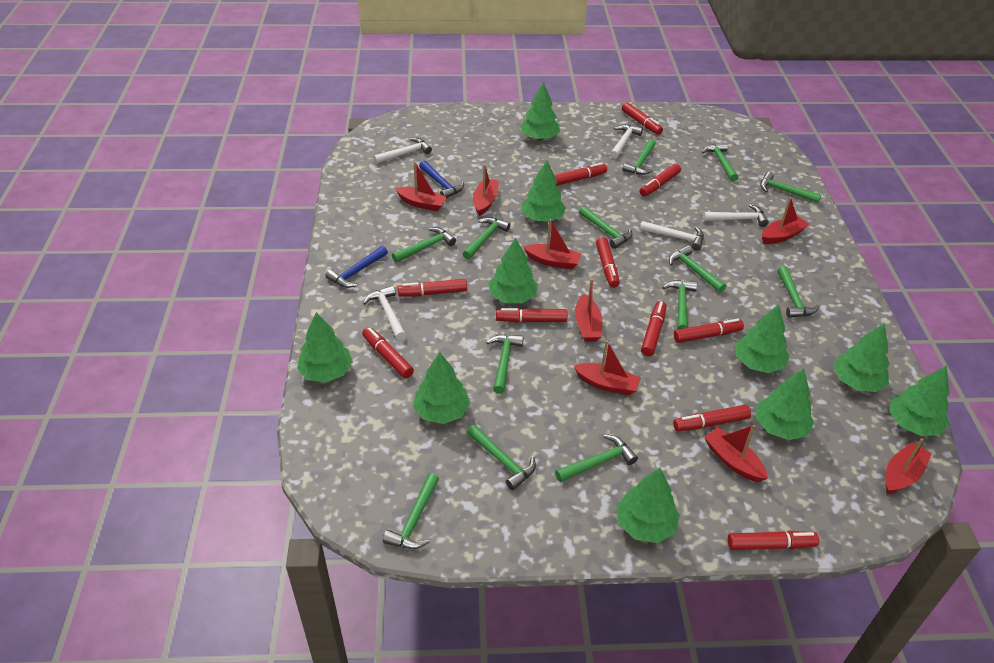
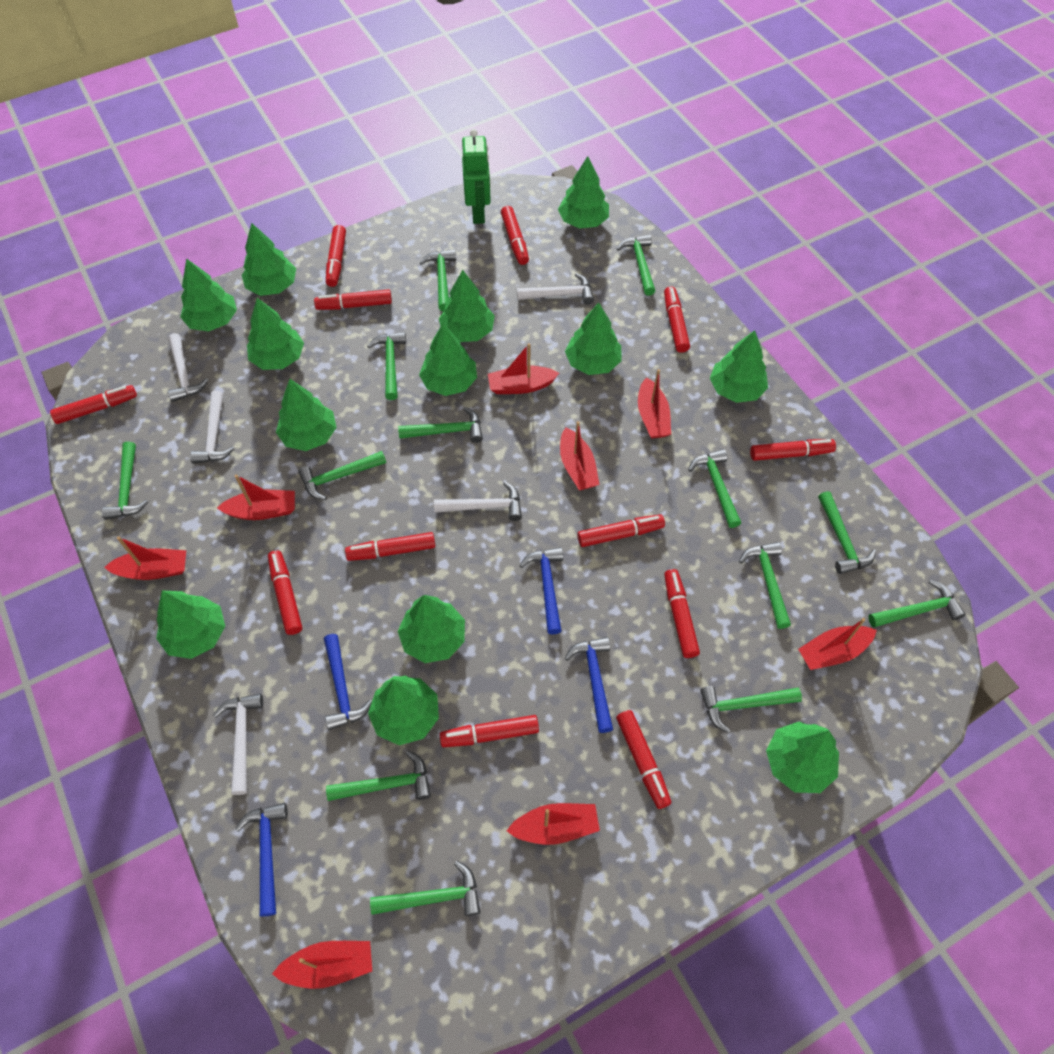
blue hammer: 2 -> 4
green robot: 0 -> 1
green tree: 10 -> 13
red marker: 11 -> 12

